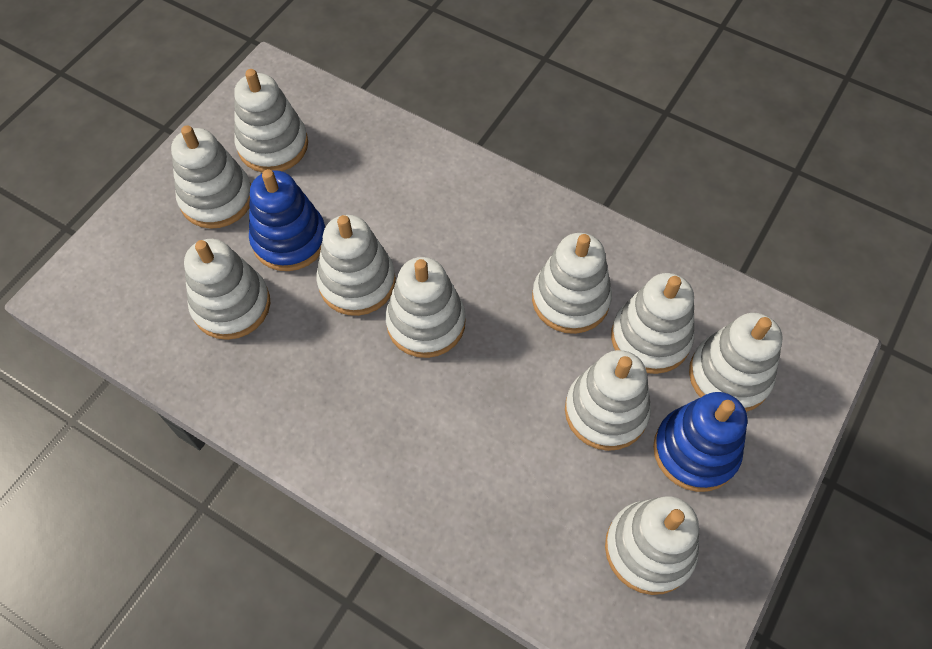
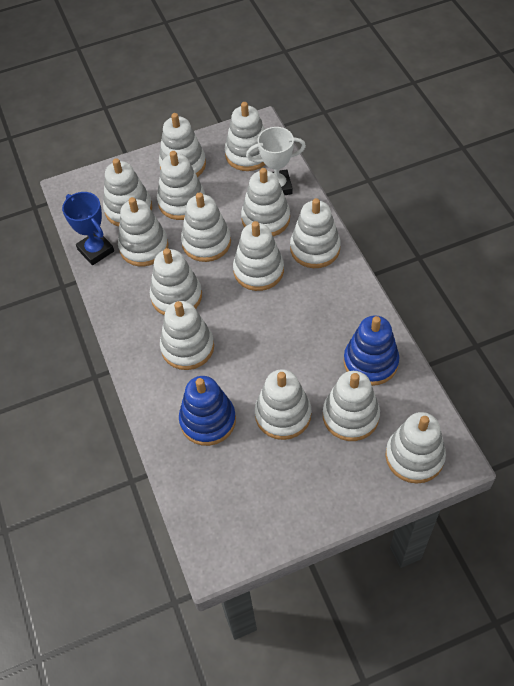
blue trophy: 0 -> 1
white stacking toy: 10 -> 14
white trophy: 0 -> 1

